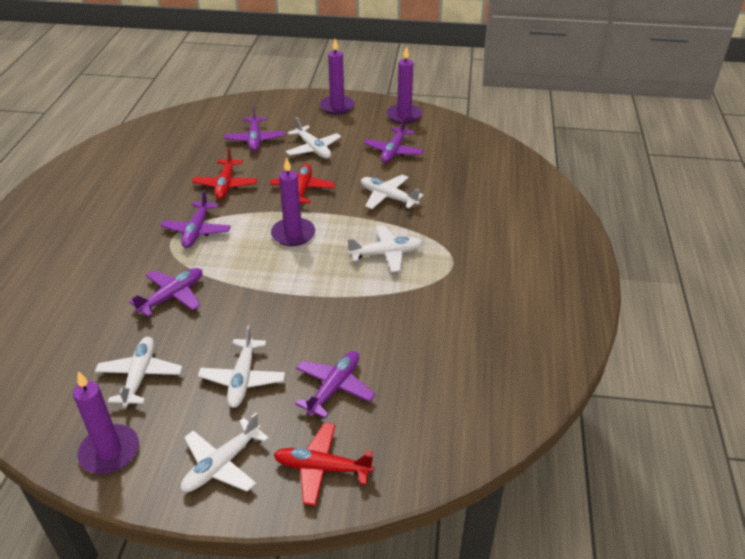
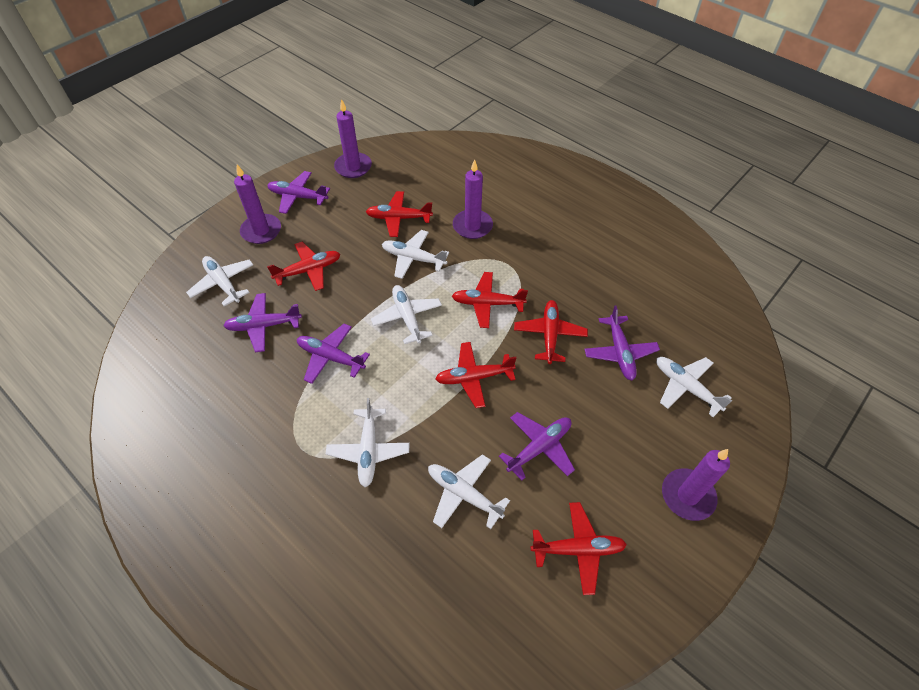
red plane: 3 -> 6

